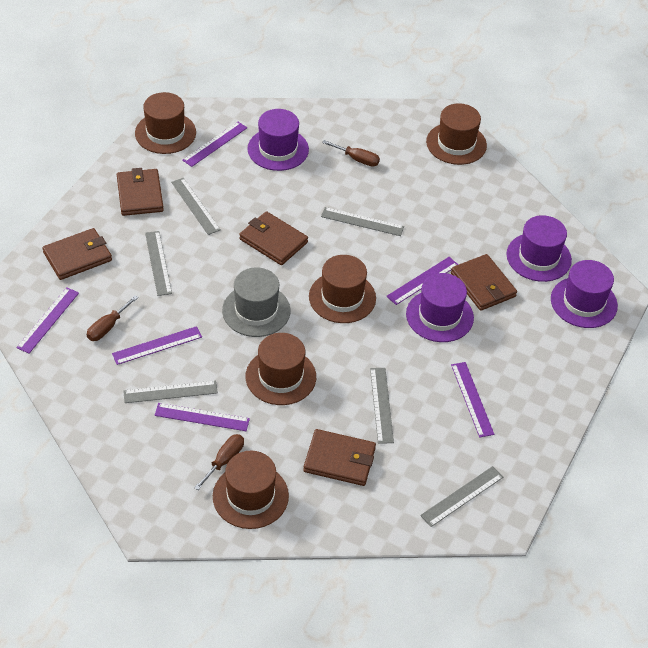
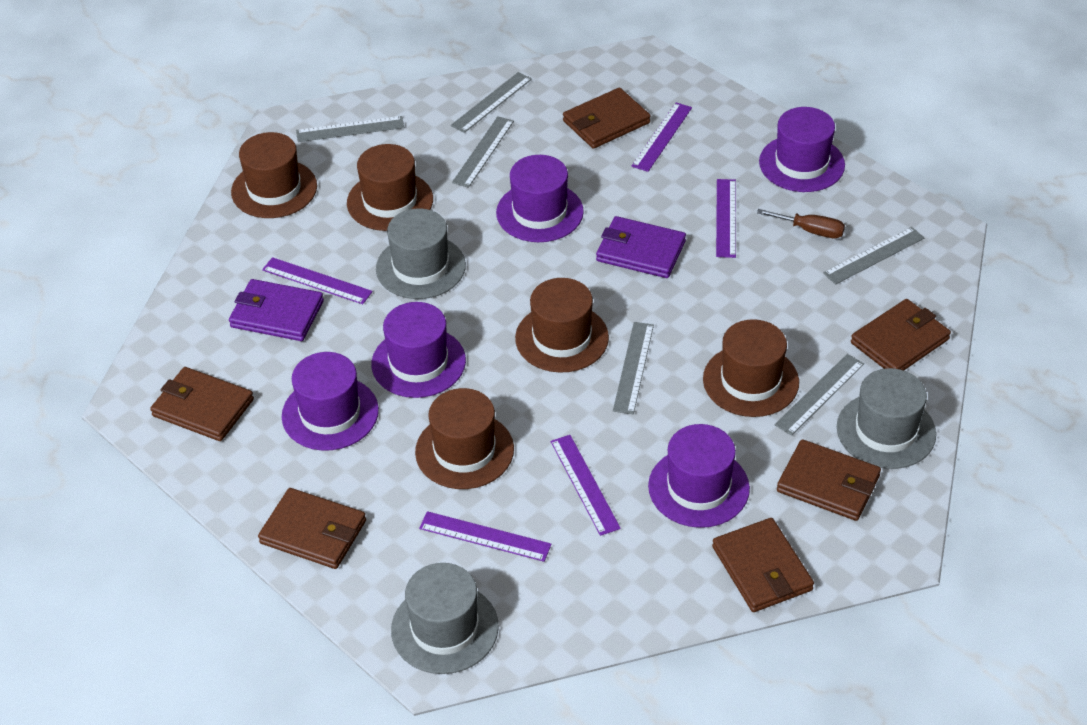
brown screwdriver: 3 -> 1
brown wallet: 5 -> 6
grey hat: 1 -> 3
purple hat: 4 -> 5
purple ruler: 6 -> 5
purple wallet: 0 -> 2

